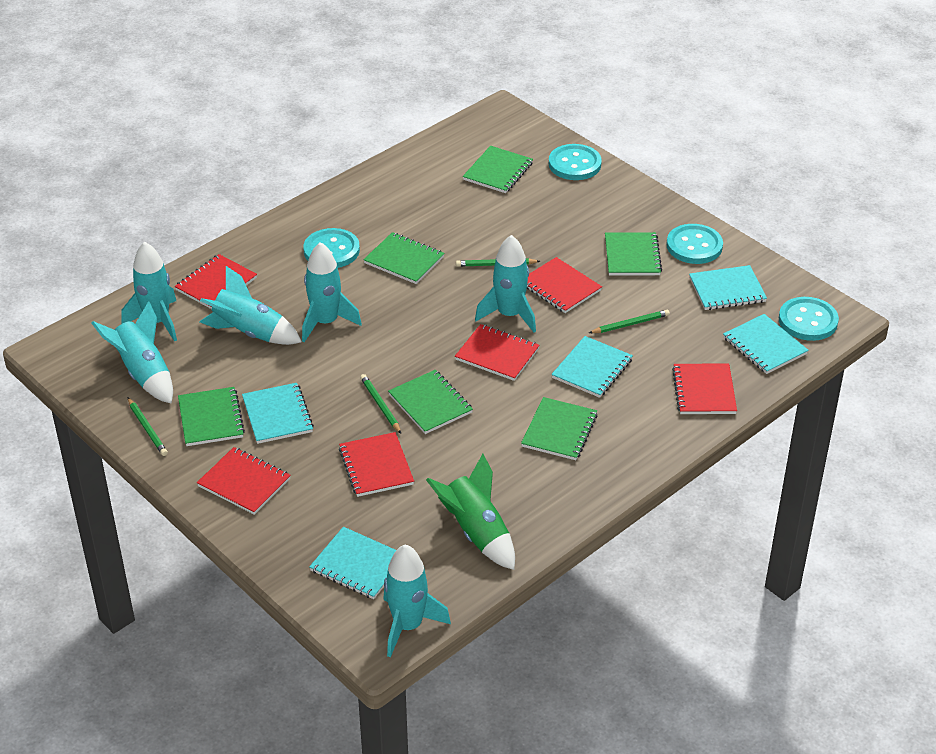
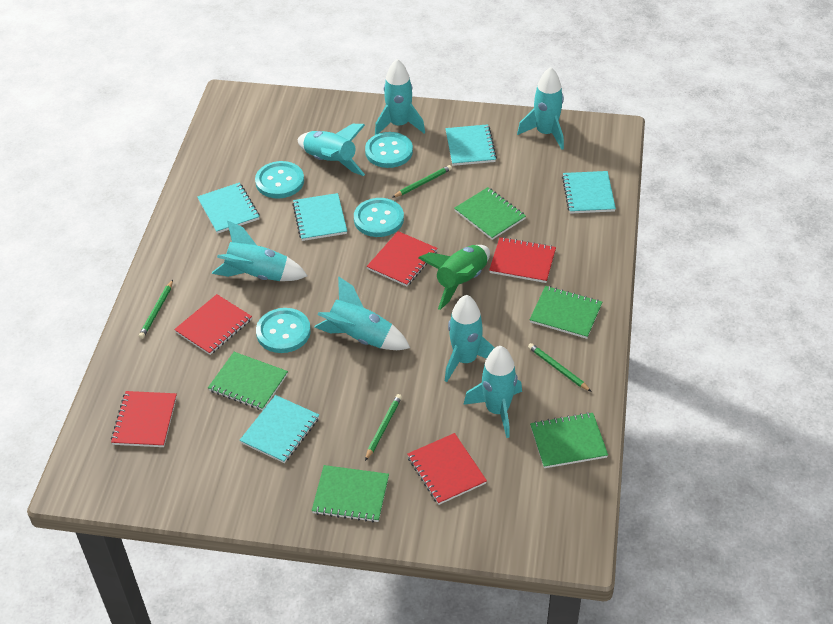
green notebook: 6 -> 5
red notebook: 6 -> 5
turquoise rocket: 6 -> 7

